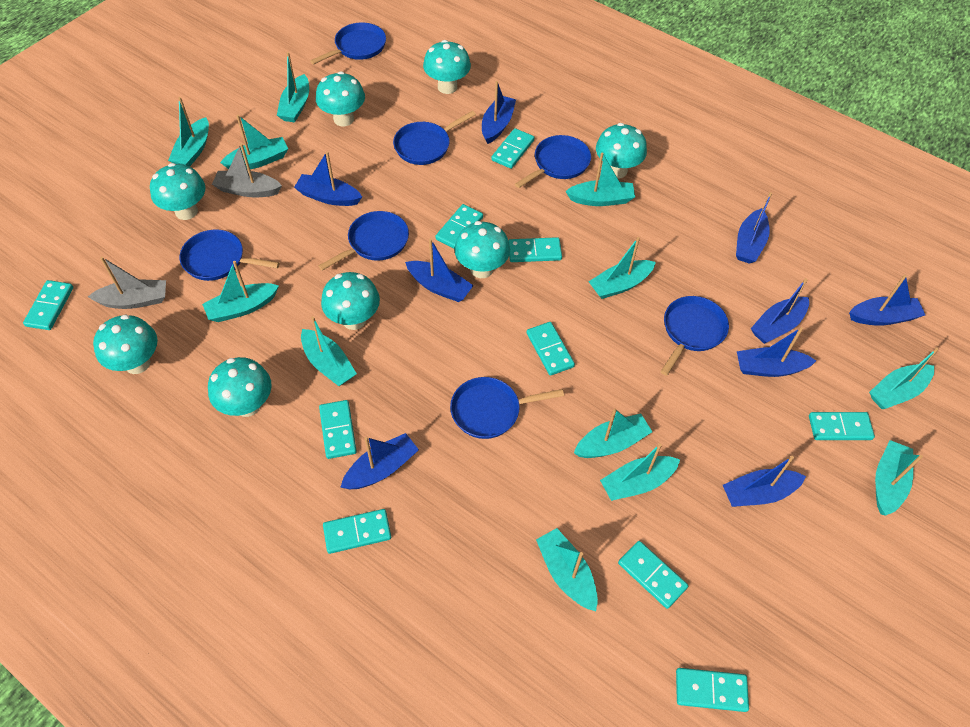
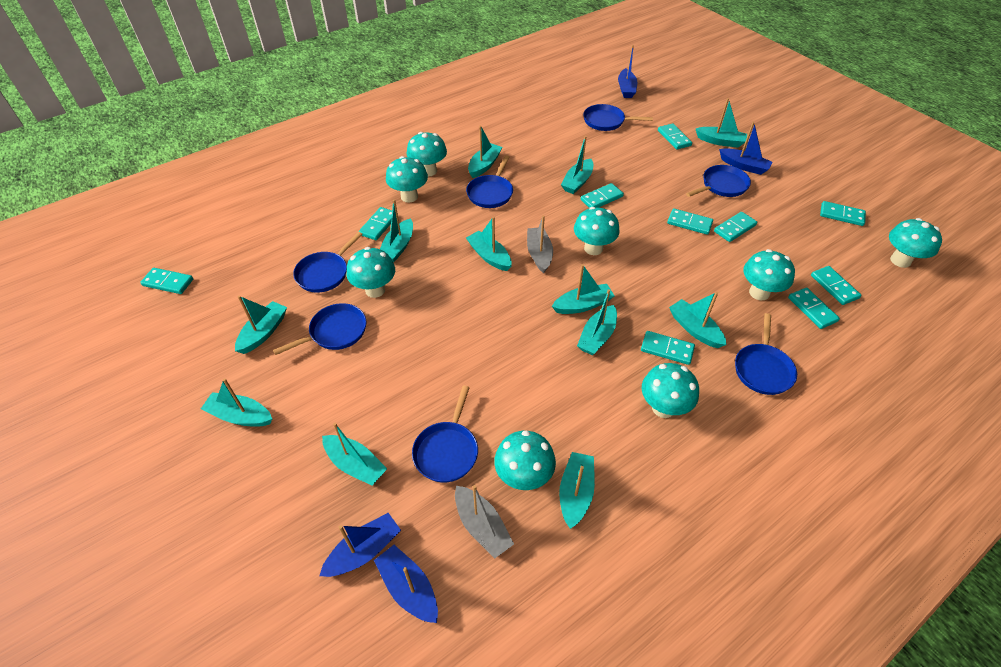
blue boat: 9 -> 4

